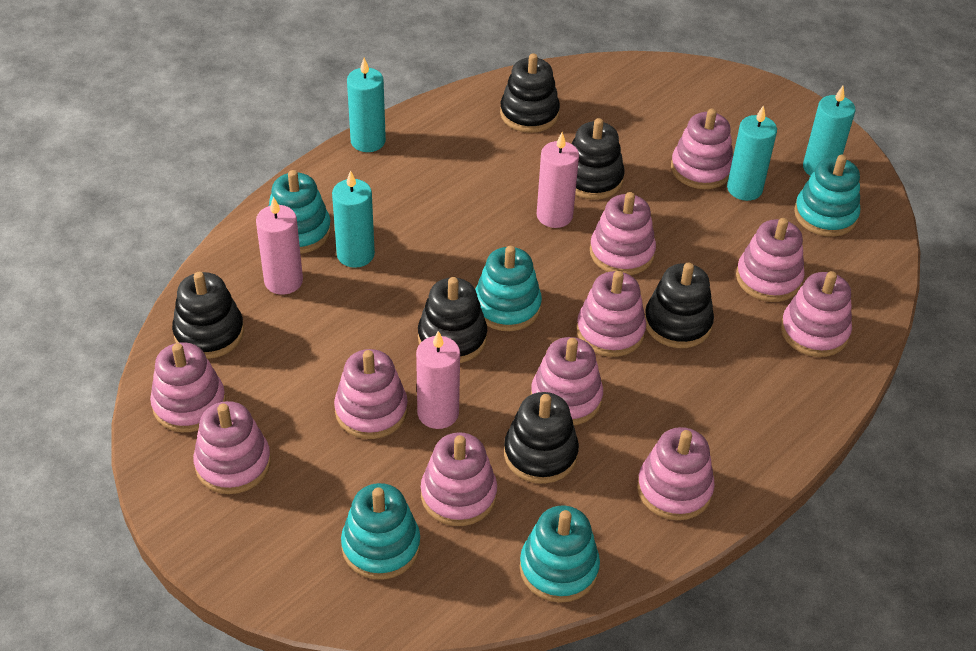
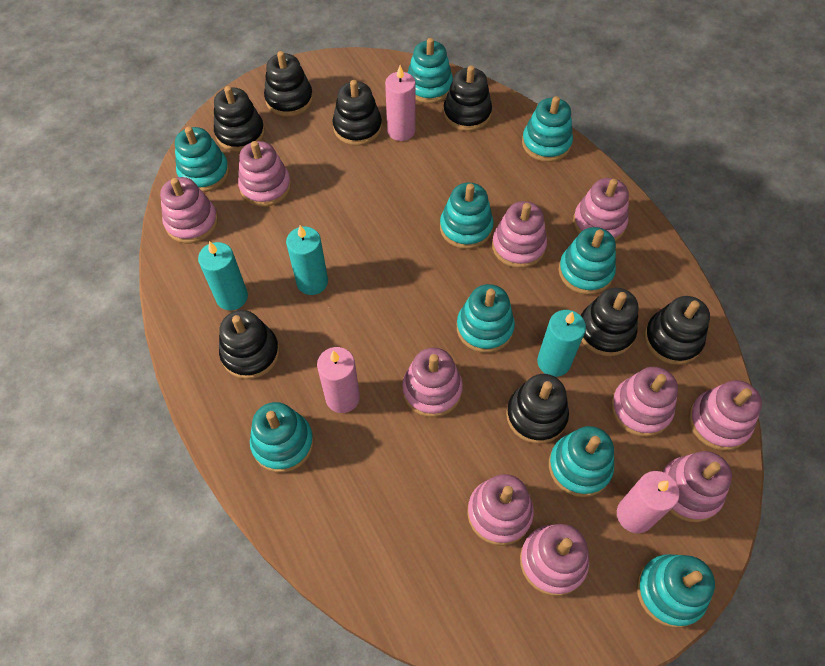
black stacking toy: 6 -> 8
pink stacking toy: 11 -> 10
turquoise candle: 4 -> 3
turquoise stacking toy: 5 -> 9

